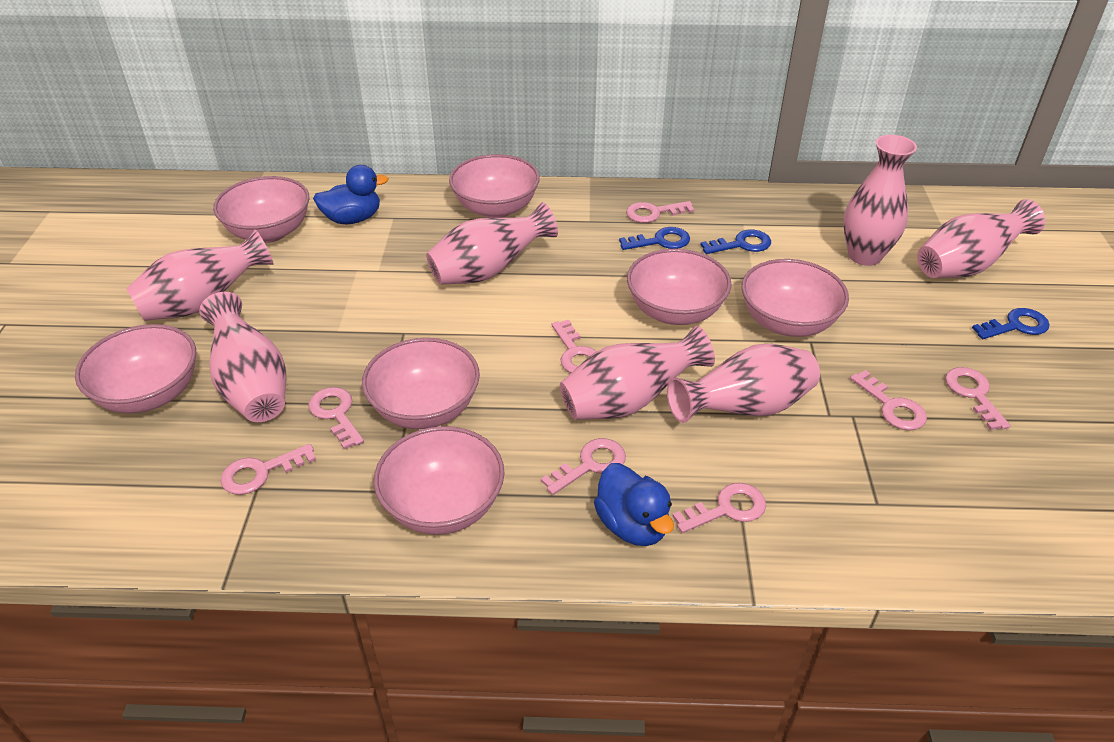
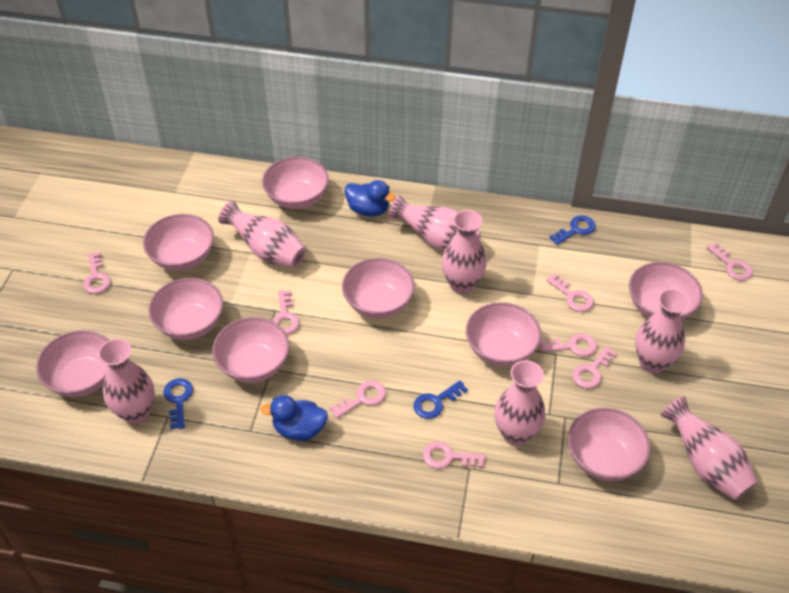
pink bowl: 7 -> 9

